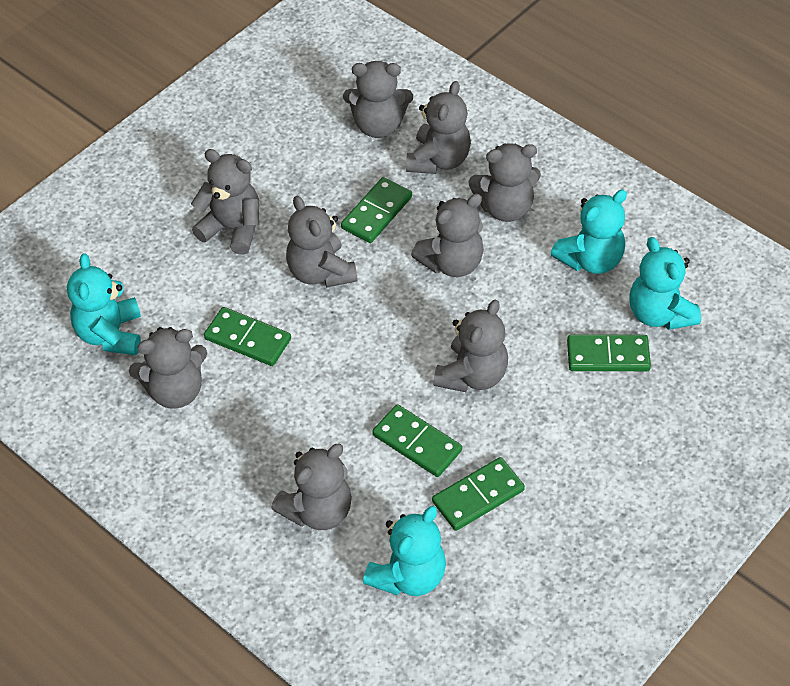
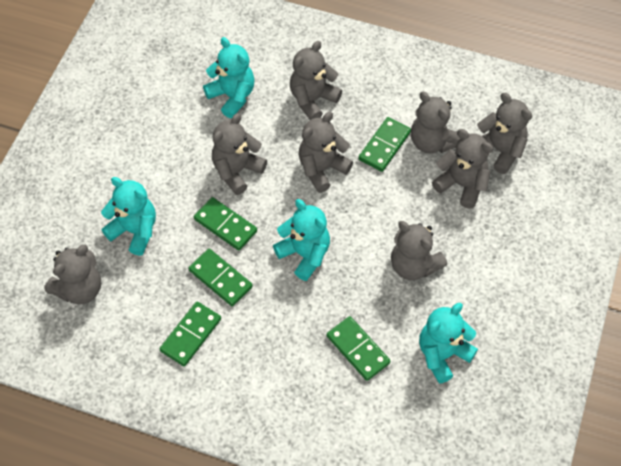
grey teddy bear: 9 -> 8

